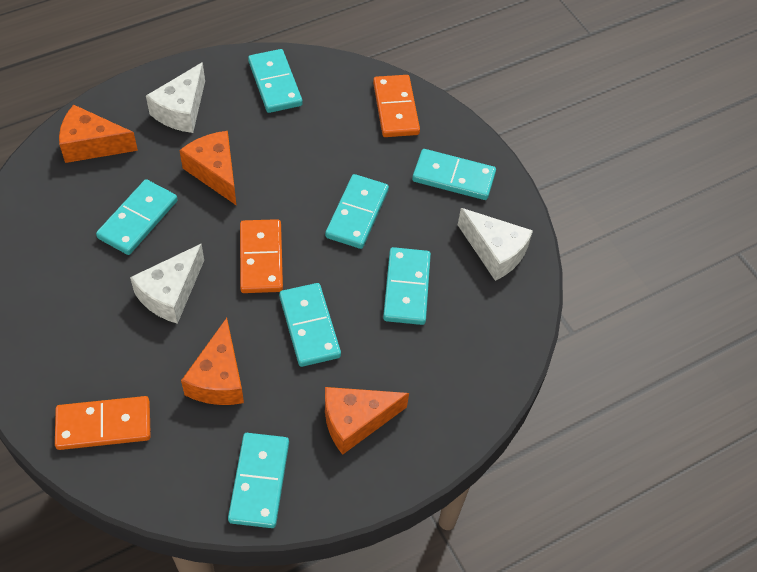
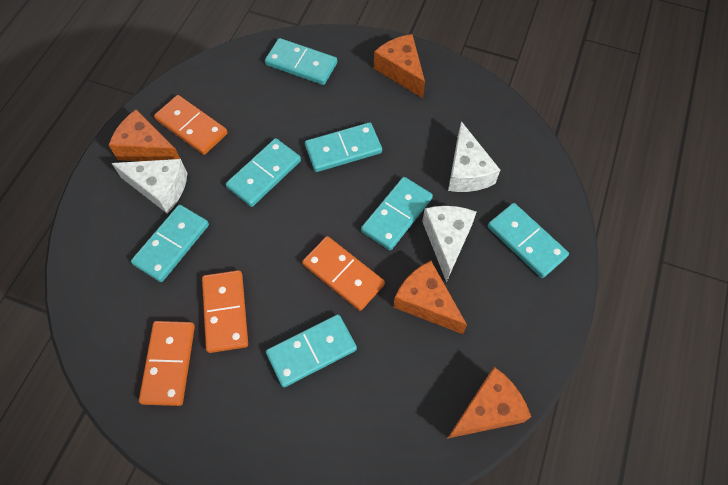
orange domino: 3 -> 4

